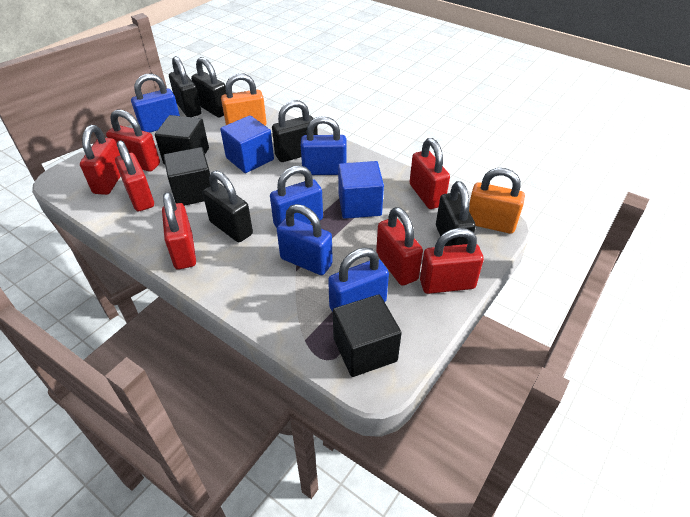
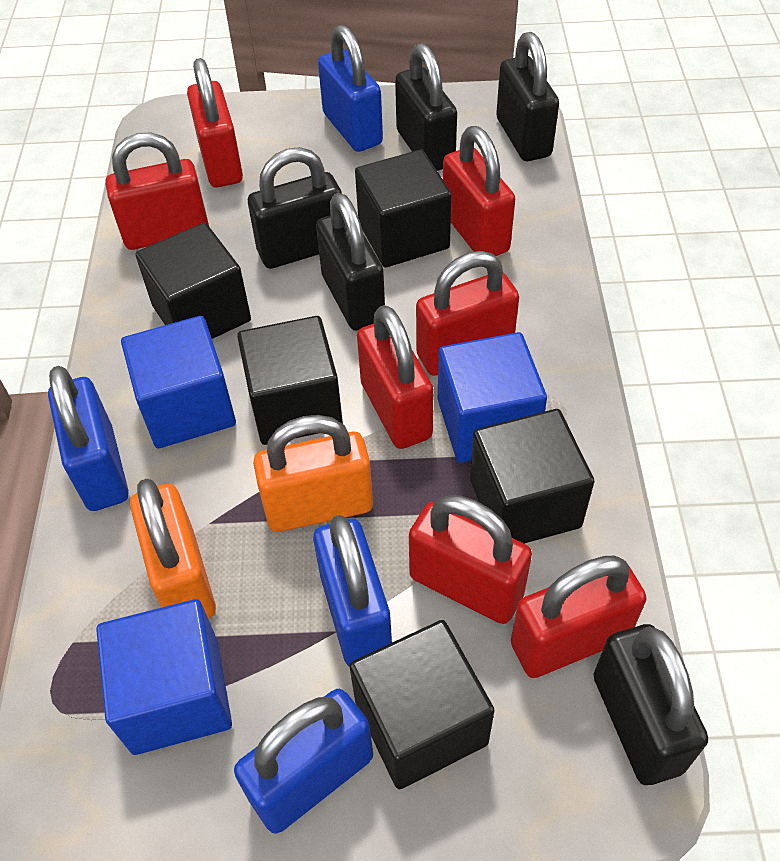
black cube: 3 -> 5
blue cube: 2 -> 3
blue padlock: 5 -> 4

